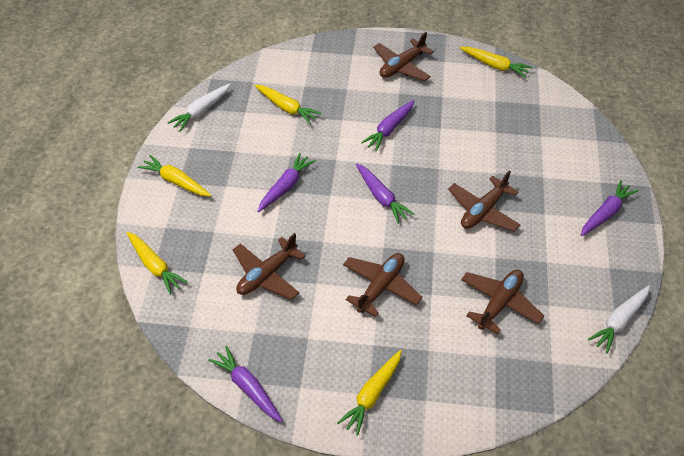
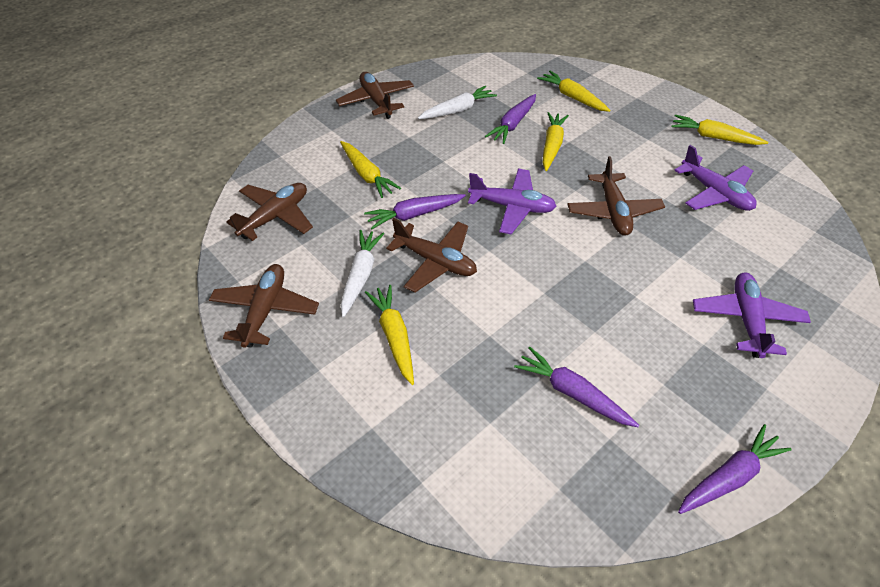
purple carrot: 5 -> 4
purple plane: 0 -> 3

